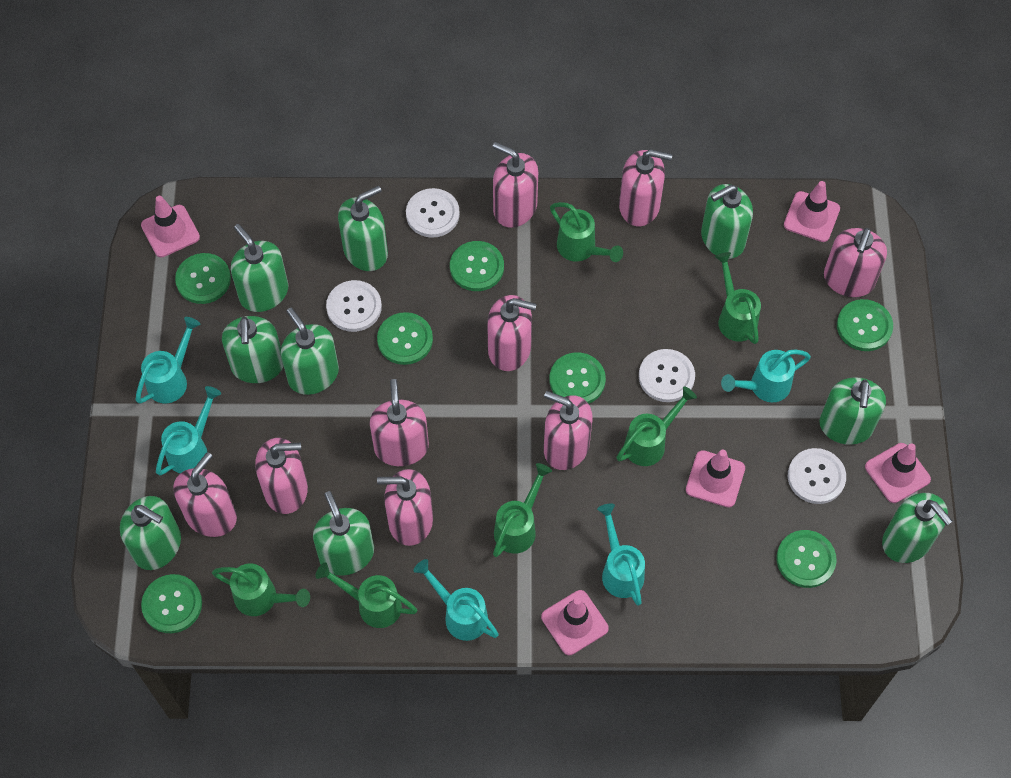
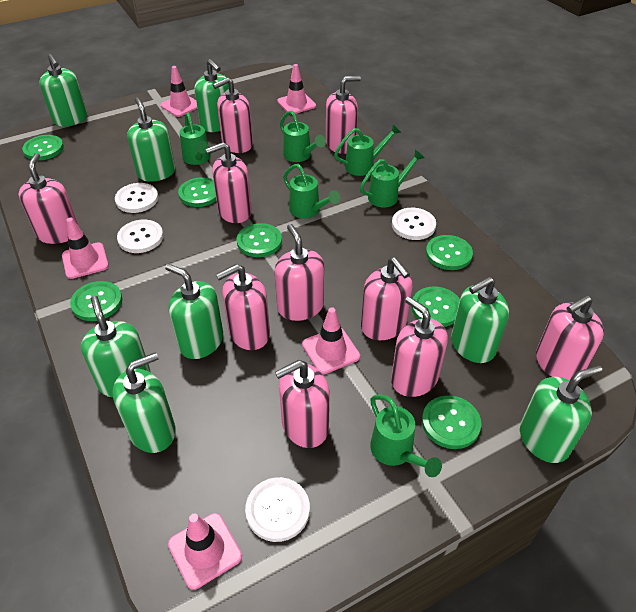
green soap dispenser: 9 -> 8
pink soap dispenser: 9 -> 10
turquoise watering can: 5 -> 0

